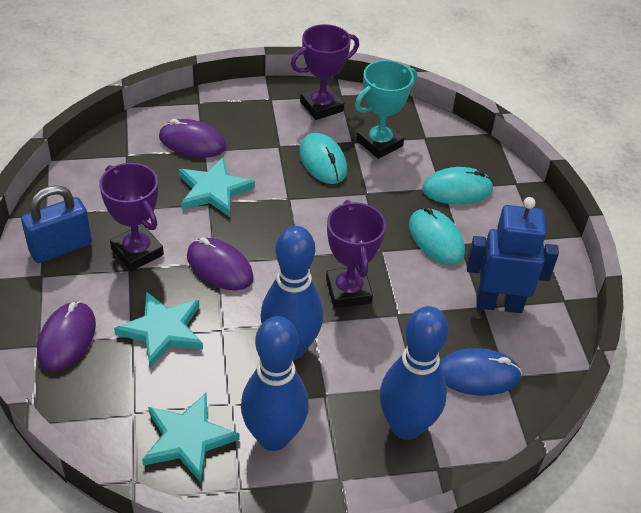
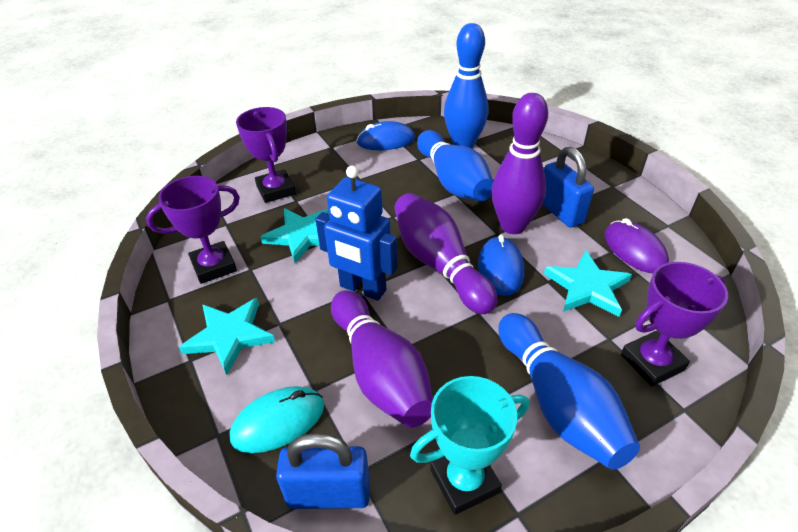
blue mouse: 1 -> 2
blue padlock: 1 -> 2
purple bowling pin: 0 -> 3
purple mouse: 3 -> 1
turquoise mouse: 3 -> 1

